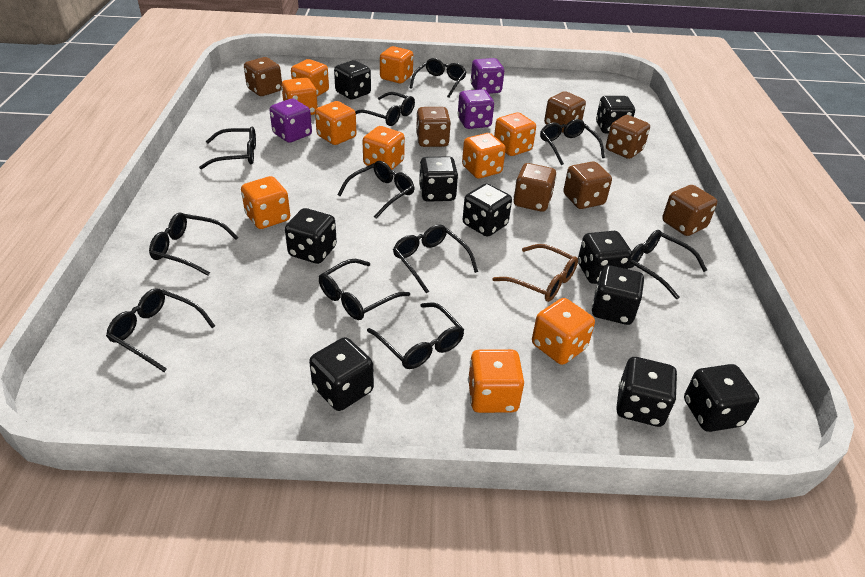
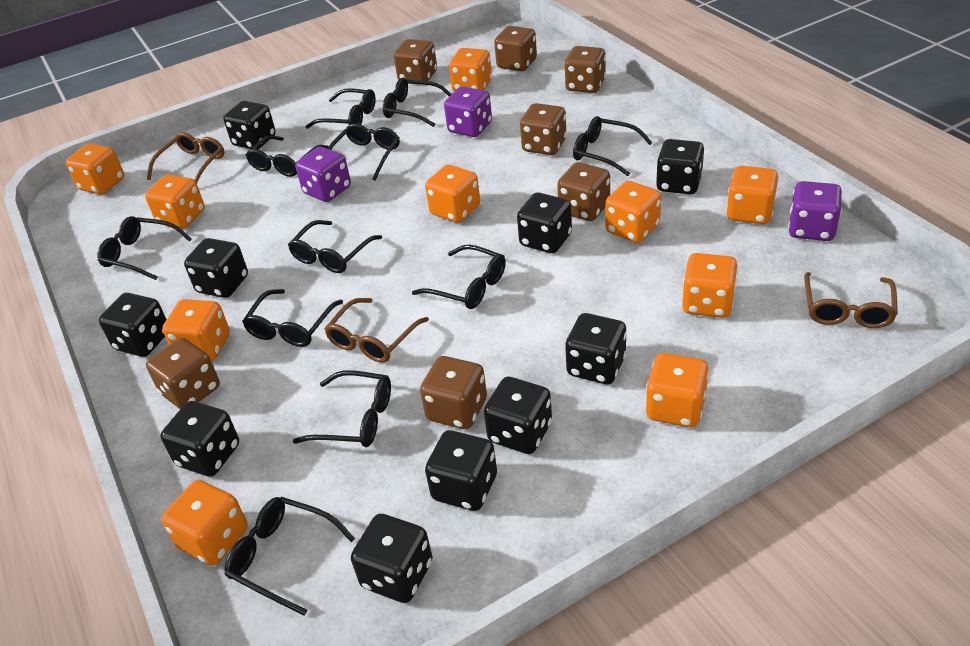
brown glasses: 1 -> 3

